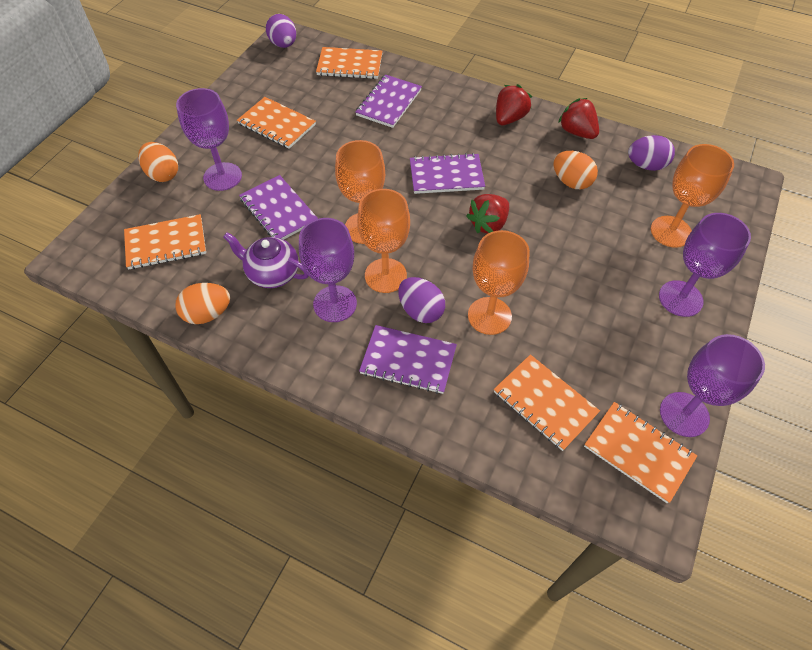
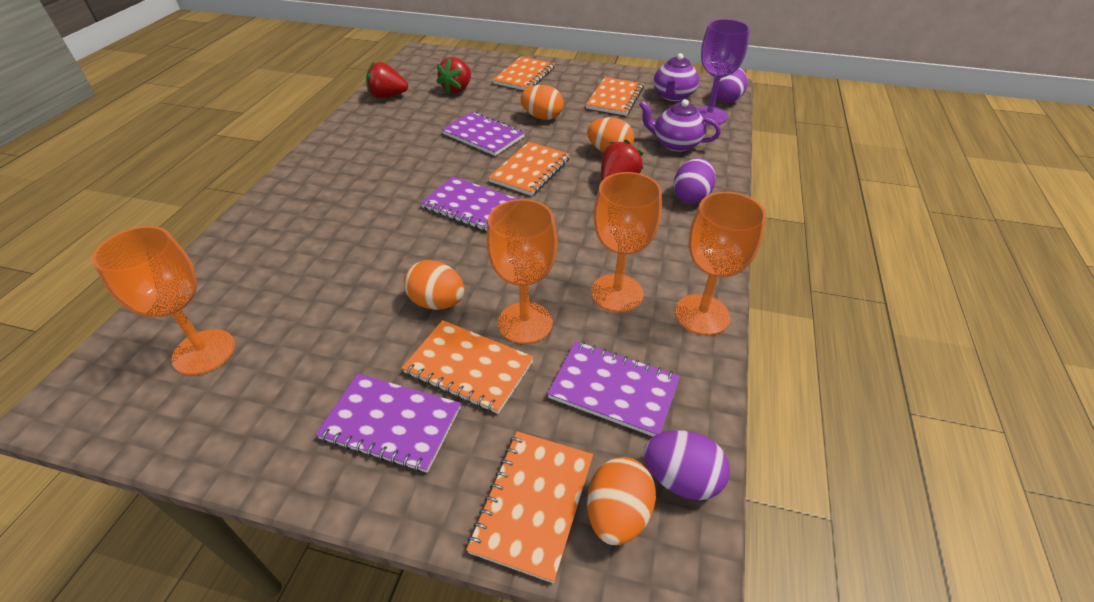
orange egg: 3 -> 4
purple goblet: 4 -> 1
purple teapot: 1 -> 2

